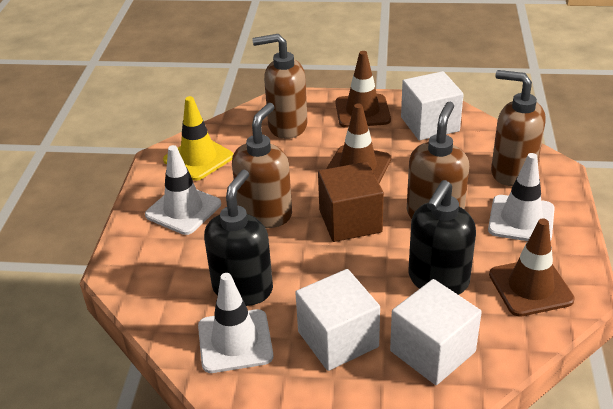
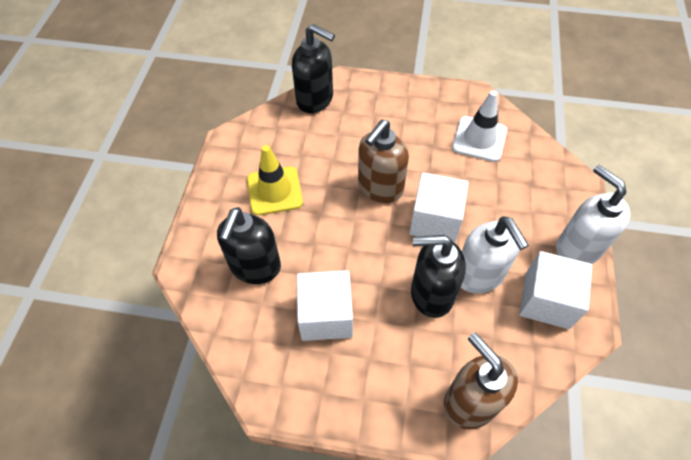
black soap dispenser: 2 -> 3
brown cube: 1 -> 0
brown soap dispenser: 4 -> 2
brown traffic cone: 3 -> 0
white soap dispenser: 0 -> 2
white traffic cone: 3 -> 1

